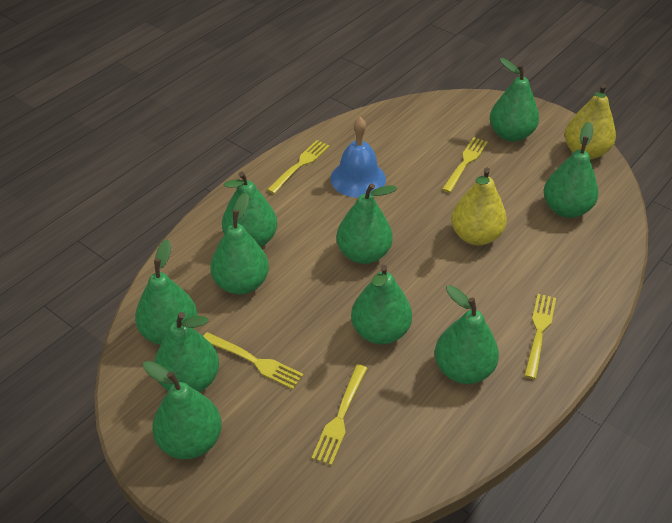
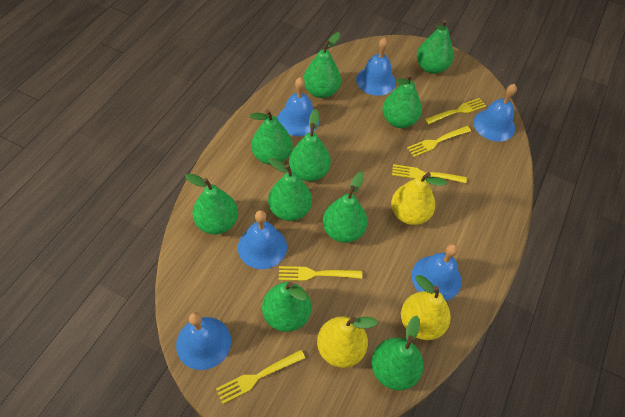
blue bell: 1 -> 6
yellow pear: 2 -> 3

